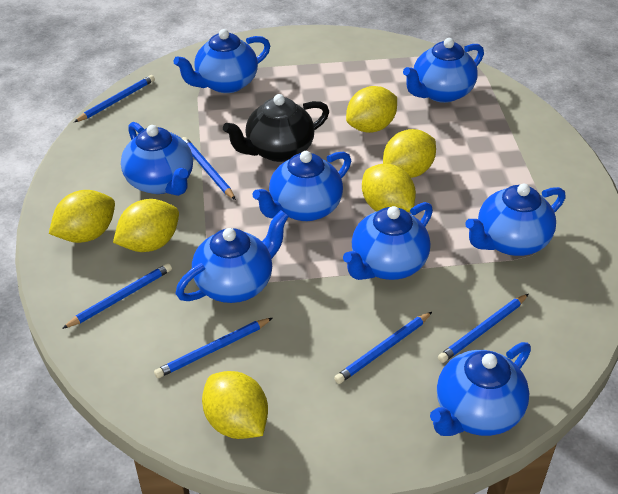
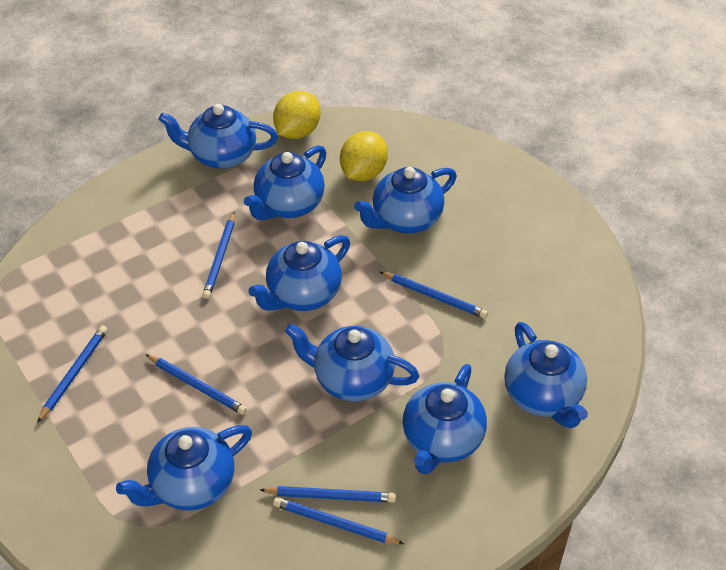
black teapot: 1 -> 0
yellow lemon: 6 -> 2

